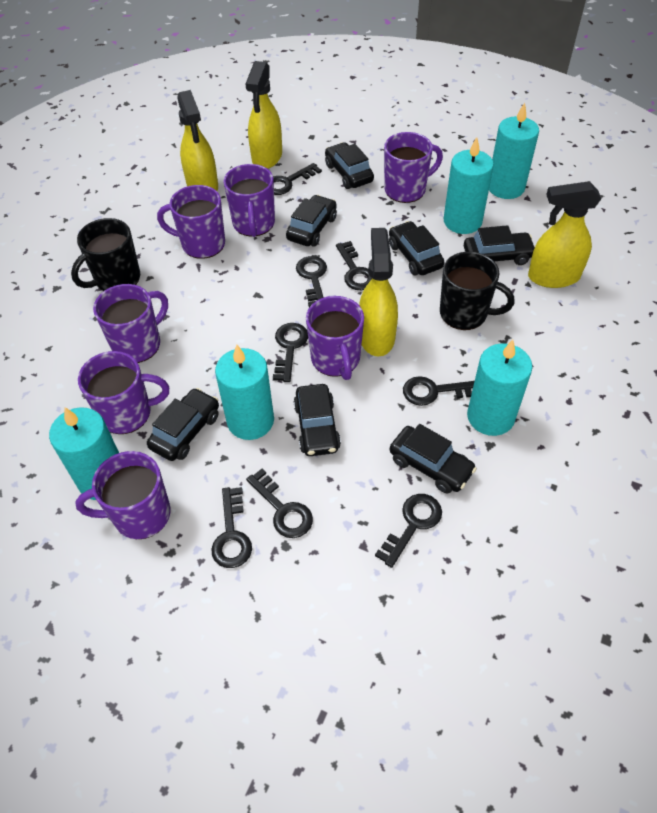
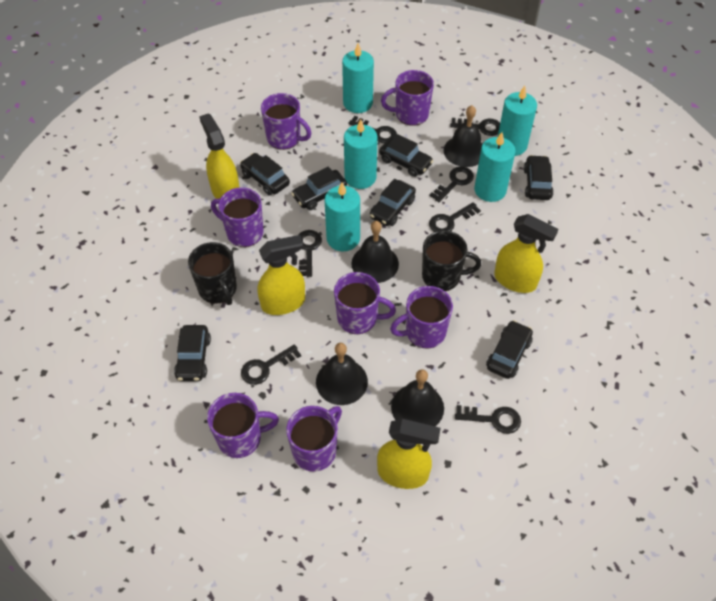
black bell: 0 -> 4
black key: 8 -> 7

